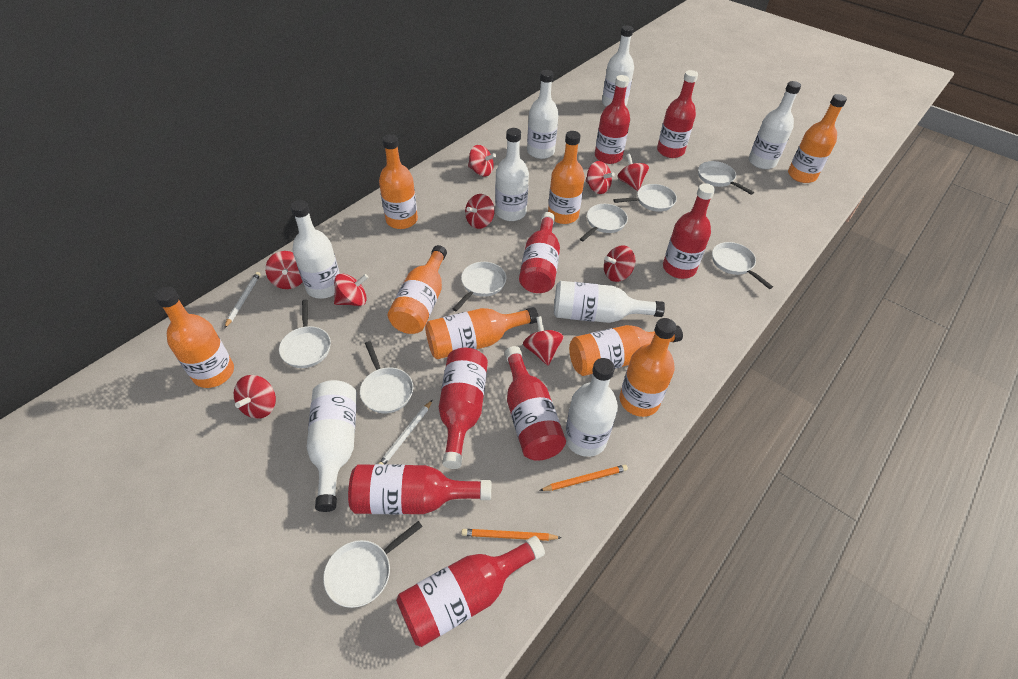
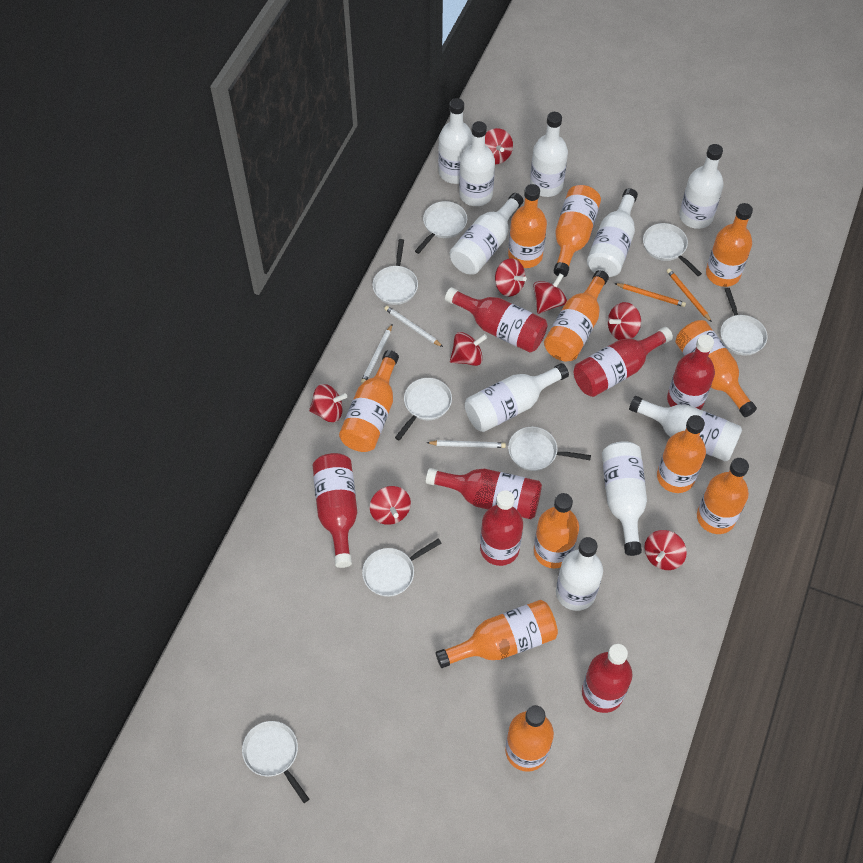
orange bottle: 8 -> 11
red bottle: 8 -> 7
red spinning top: 9 -> 8
white bottle: 8 -> 10
white pencil: 2 -> 3

